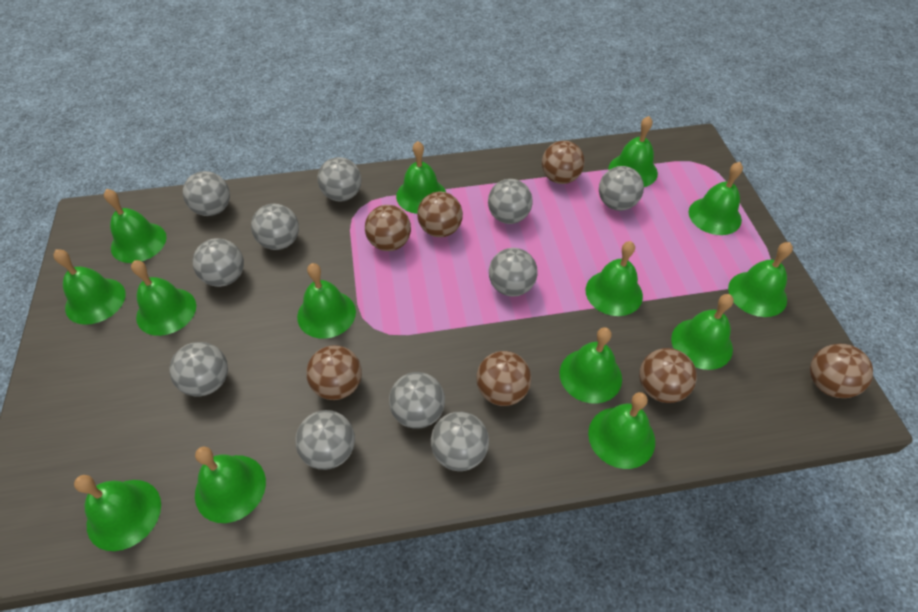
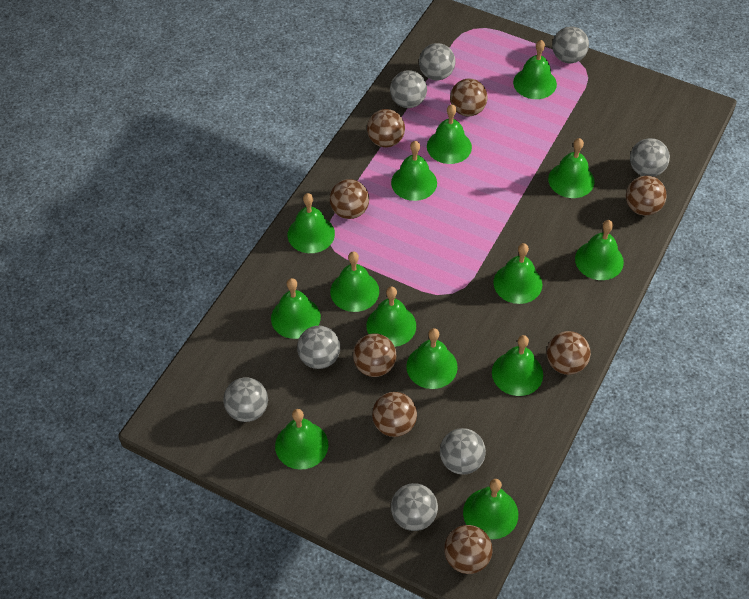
brown ball: 7 -> 8
grey ball: 11 -> 8

